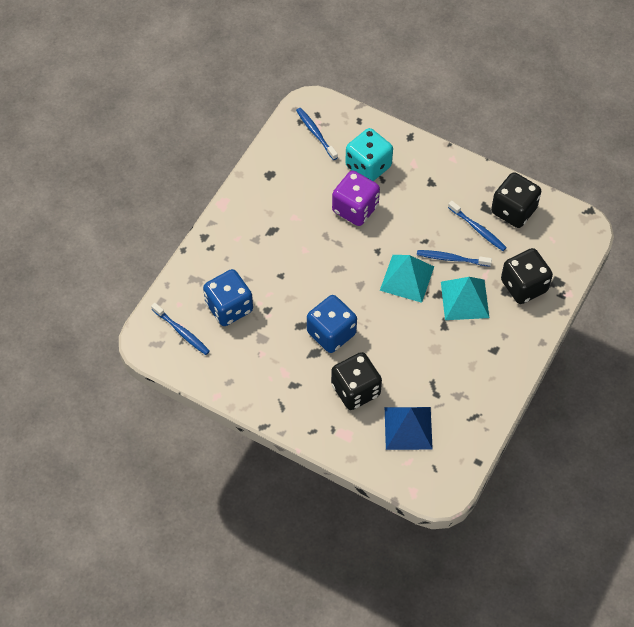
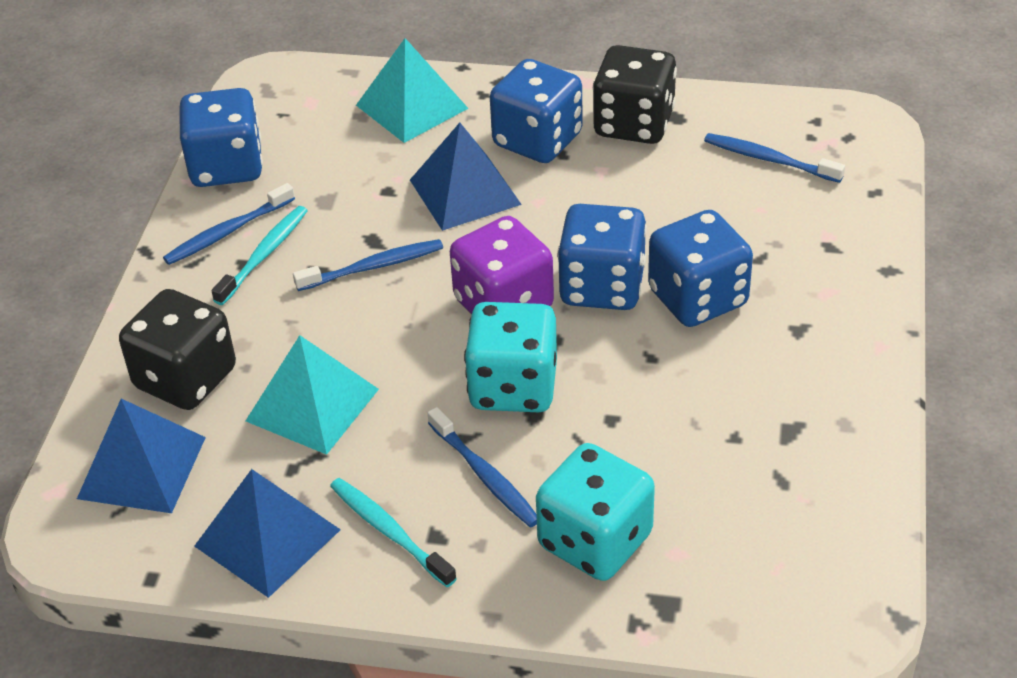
black dice: 3 -> 2
blue dice: 2 -> 4
blue pyramid: 1 -> 3
turquoise dice: 1 -> 2
turquoise toothbrush: 0 -> 2

